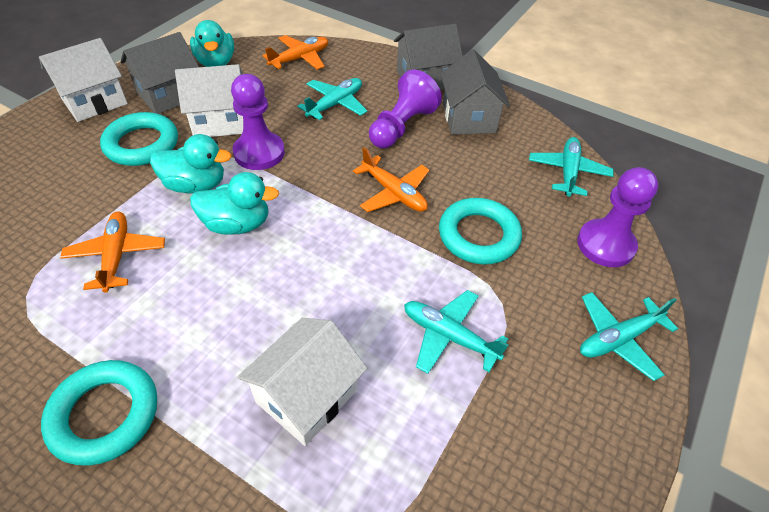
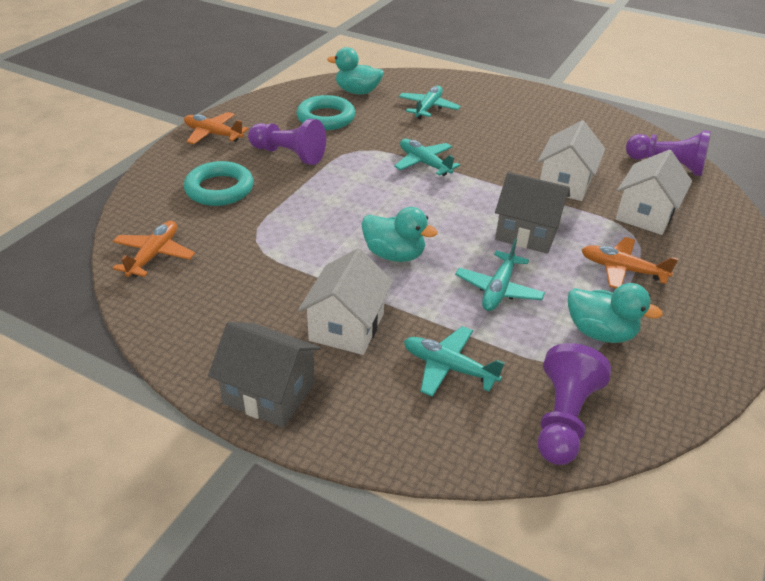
grey house: 3 -> 2
turquoise ring: 3 -> 2

